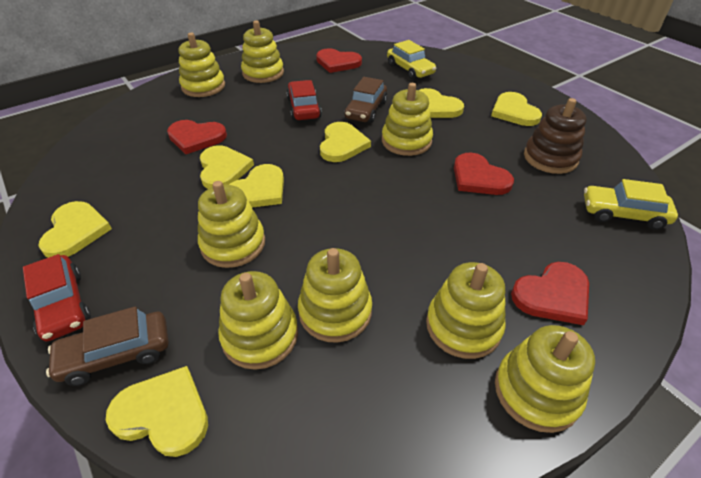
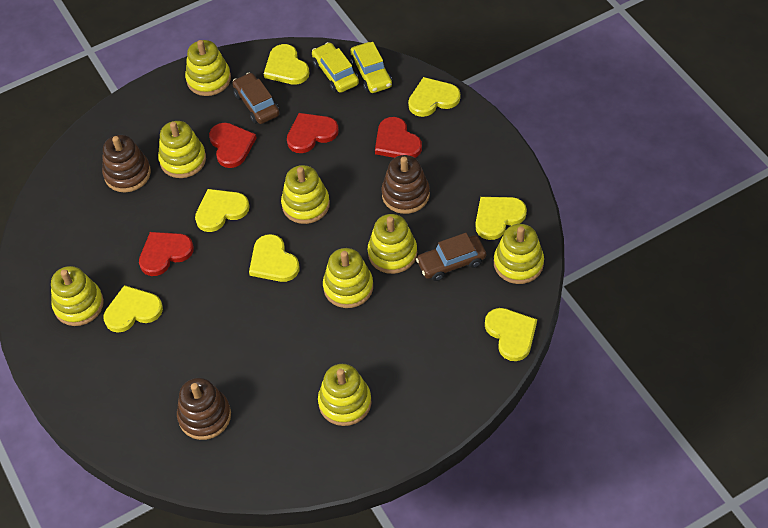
brown stacking toy: 1 -> 3
red car: 2 -> 0

